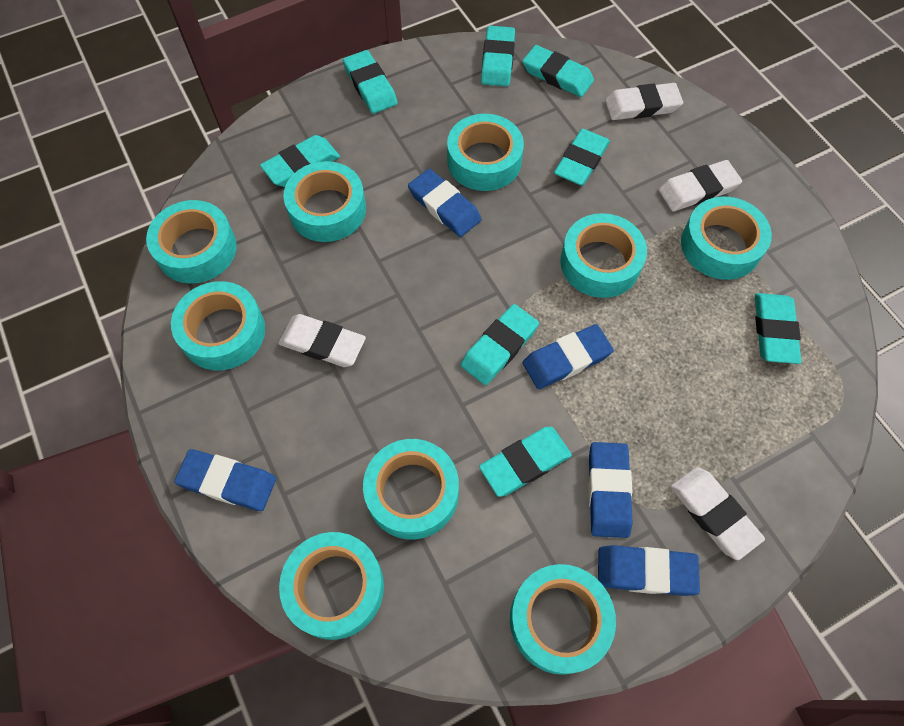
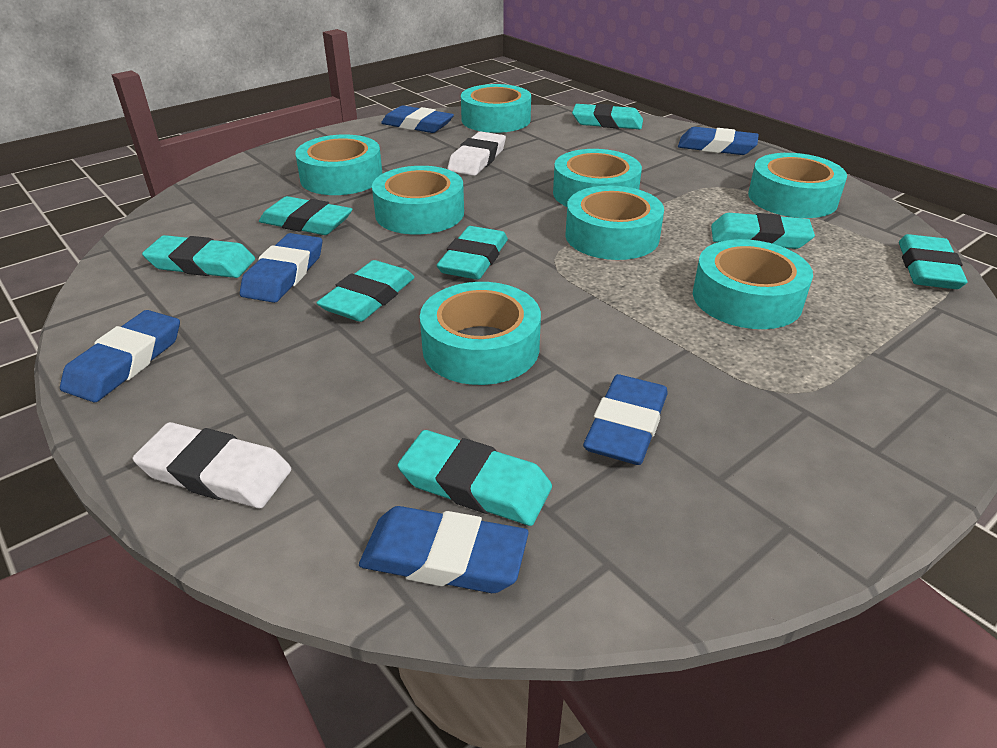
blue eraser: 5 -> 6
turquoise tape: 9 -> 8
white eraser: 4 -> 2

